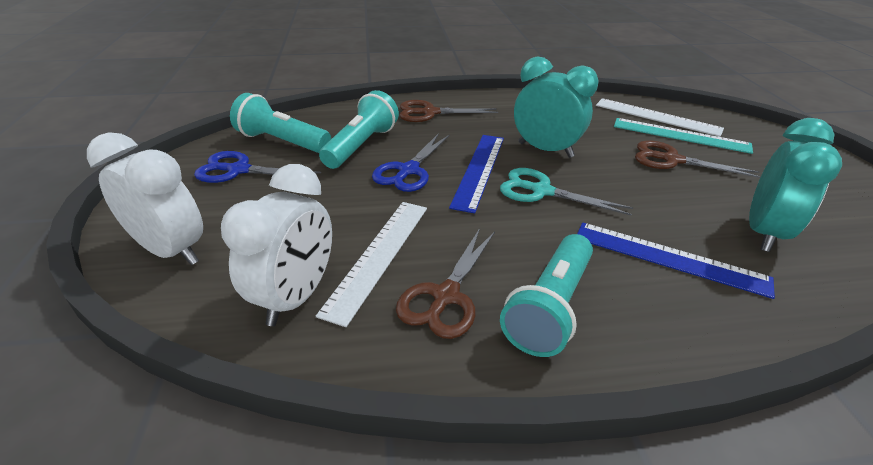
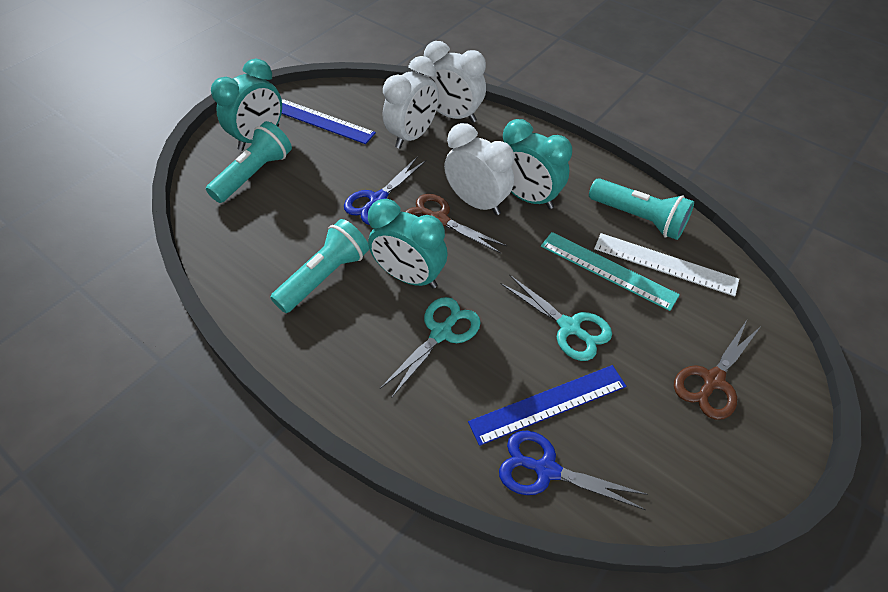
brown scissors: 3 -> 2
turquoise clock: 2 -> 3
turquoise scissors: 1 -> 2
white clock: 2 -> 3
white ruler: 2 -> 1

